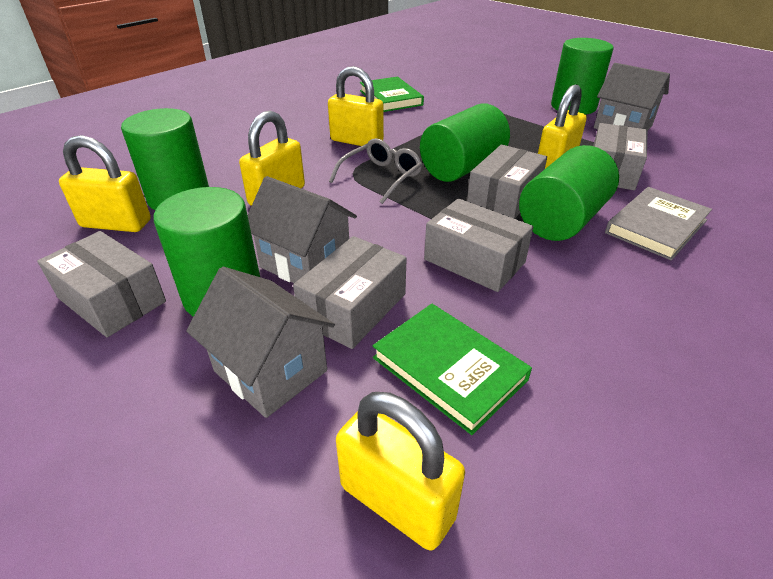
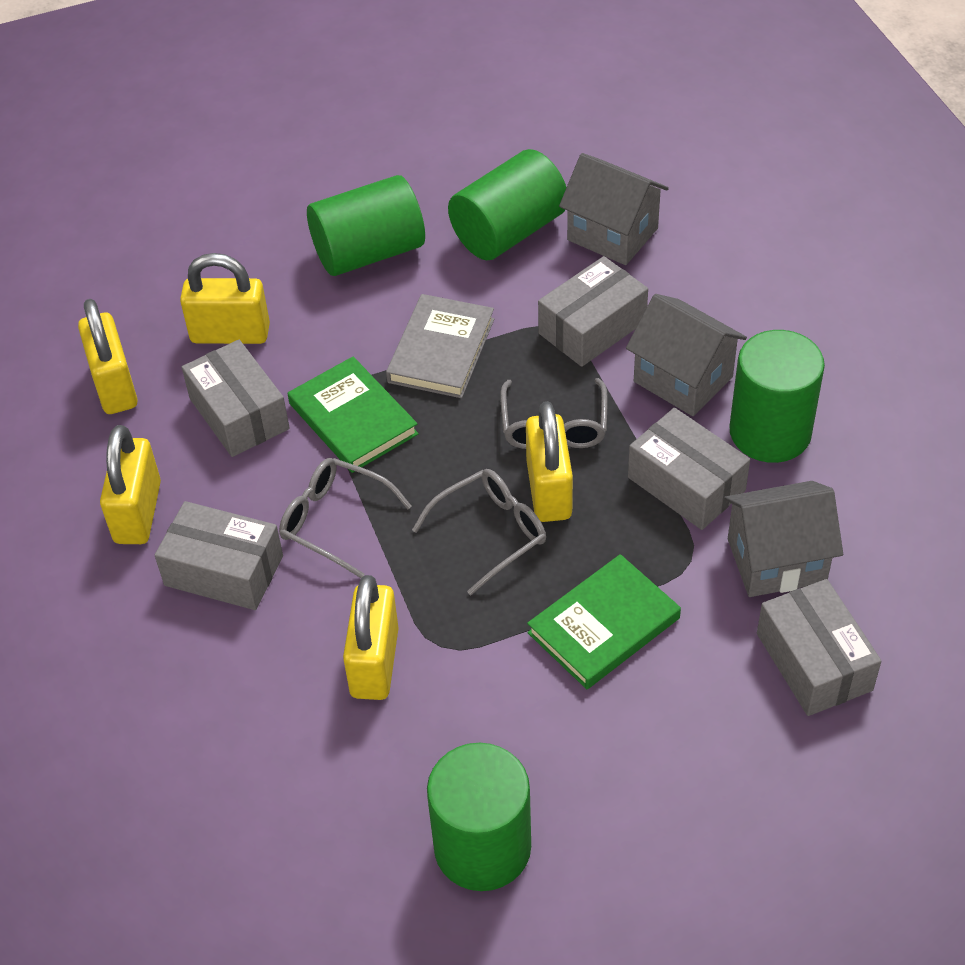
green cylinder: 5 -> 4
grey glasses: 1 -> 3

